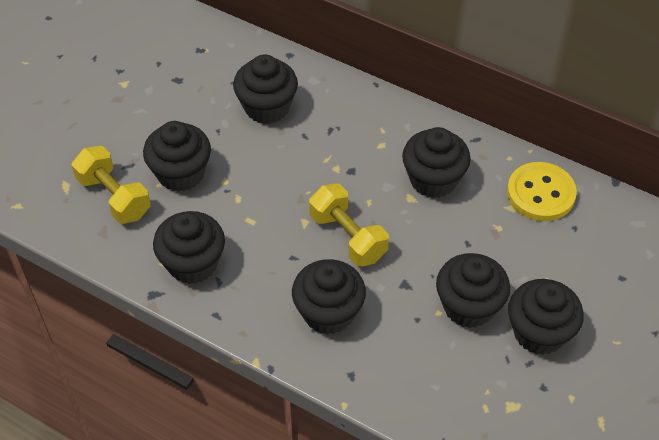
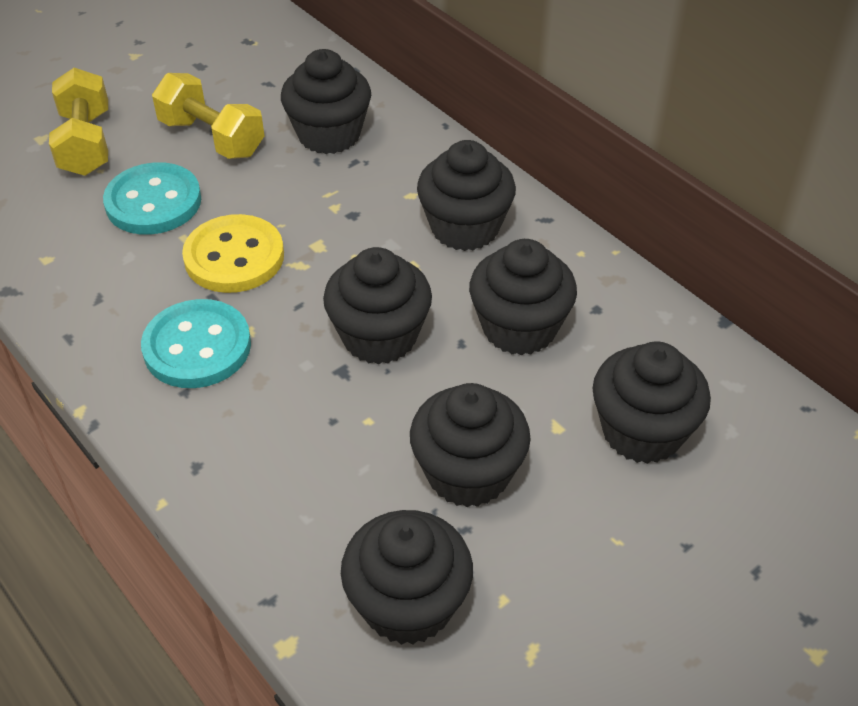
turquoise button: 0 -> 2

